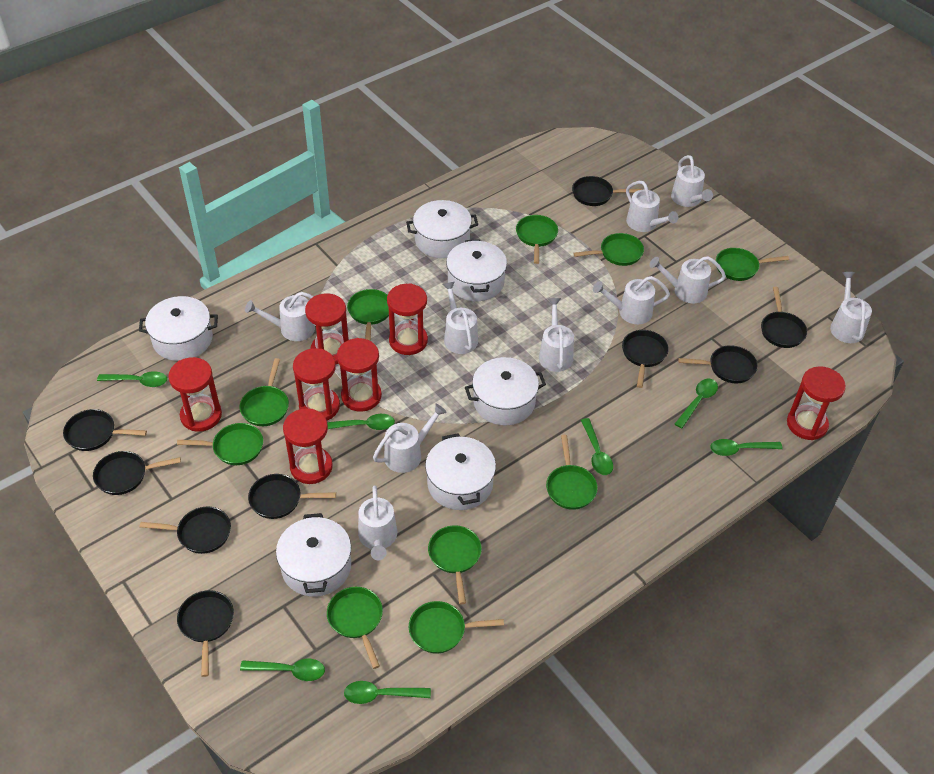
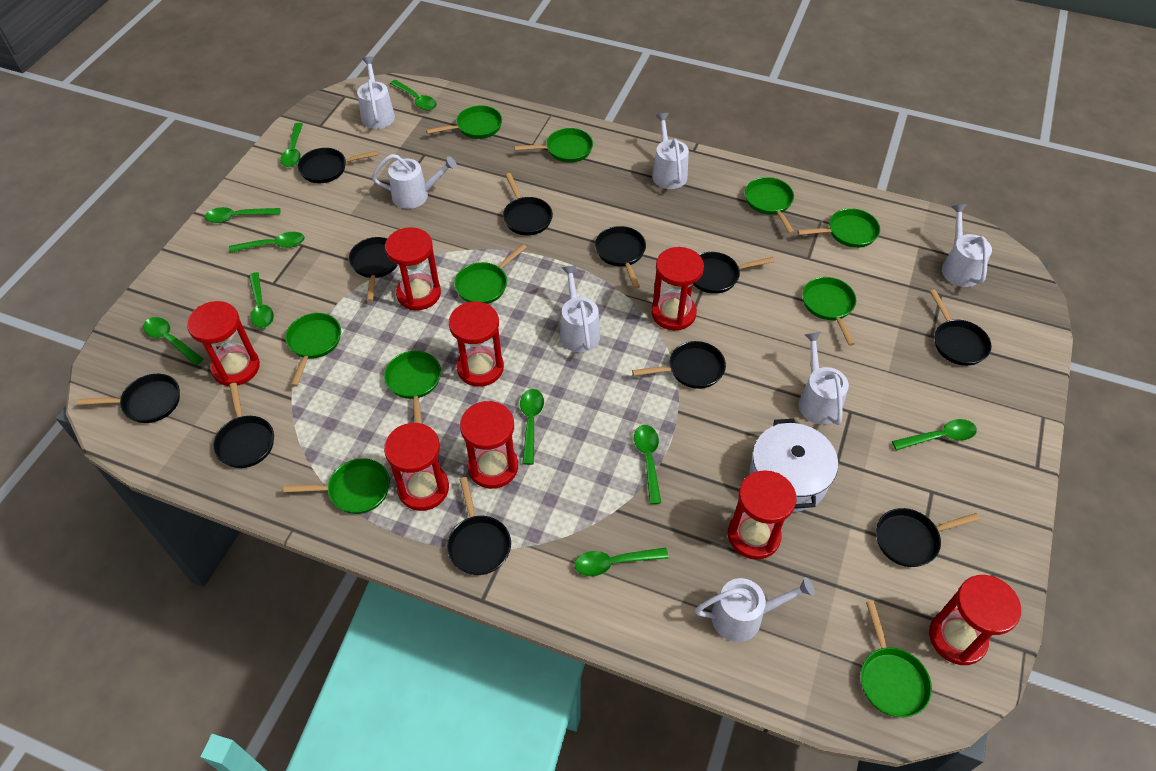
black pan: 9 -> 11
green spoon: 7 -> 10
red hourglass: 7 -> 8
white pot: 6 -> 1
white watering can: 10 -> 7

